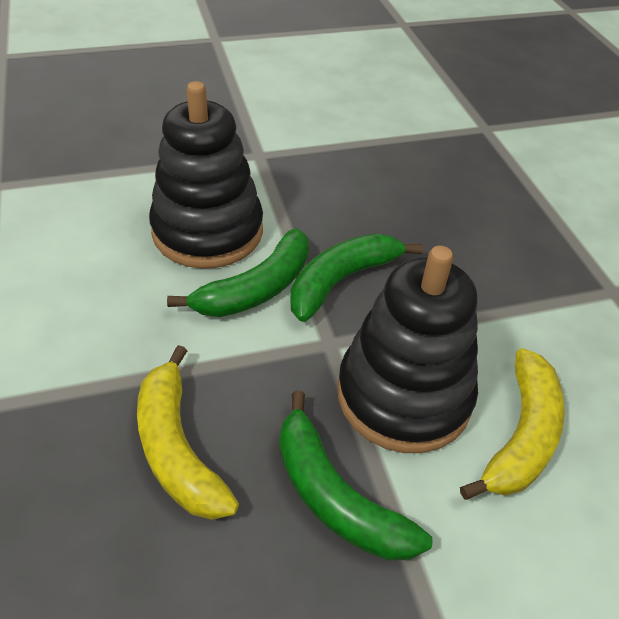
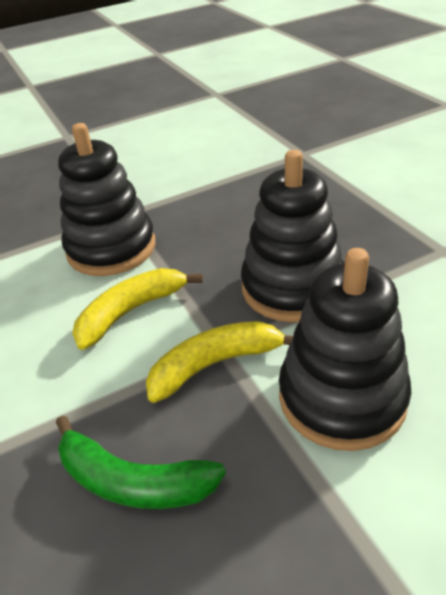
black stacking toy: 2 -> 3
green banana: 3 -> 1

